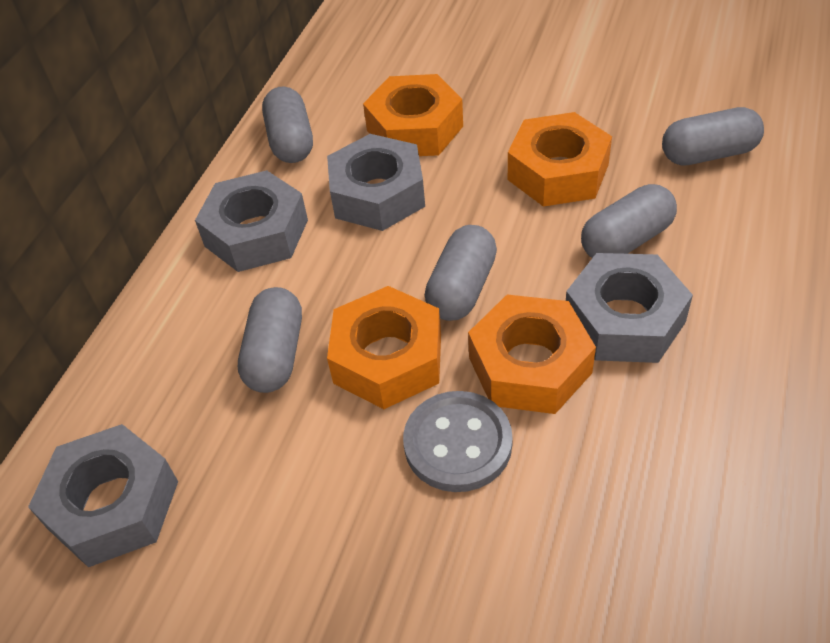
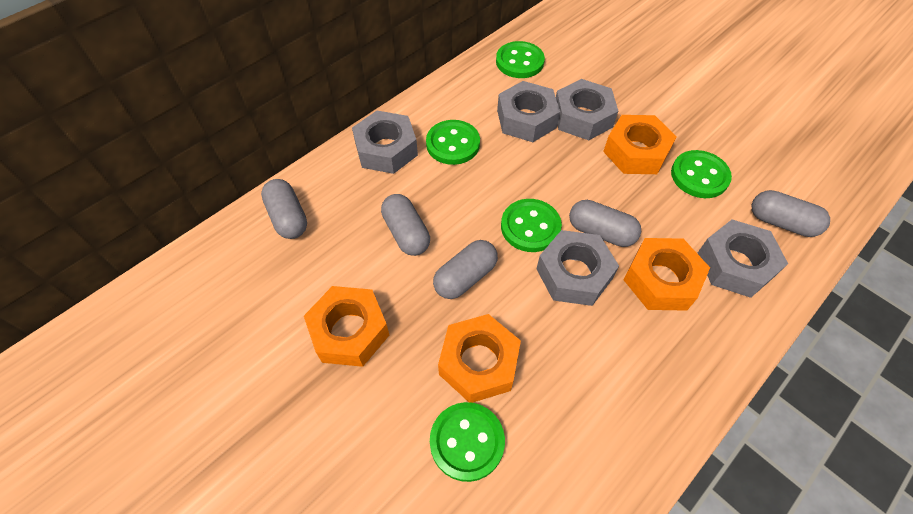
green button: 0 -> 5
grey button: 1 -> 0
grey nut: 4 -> 5

